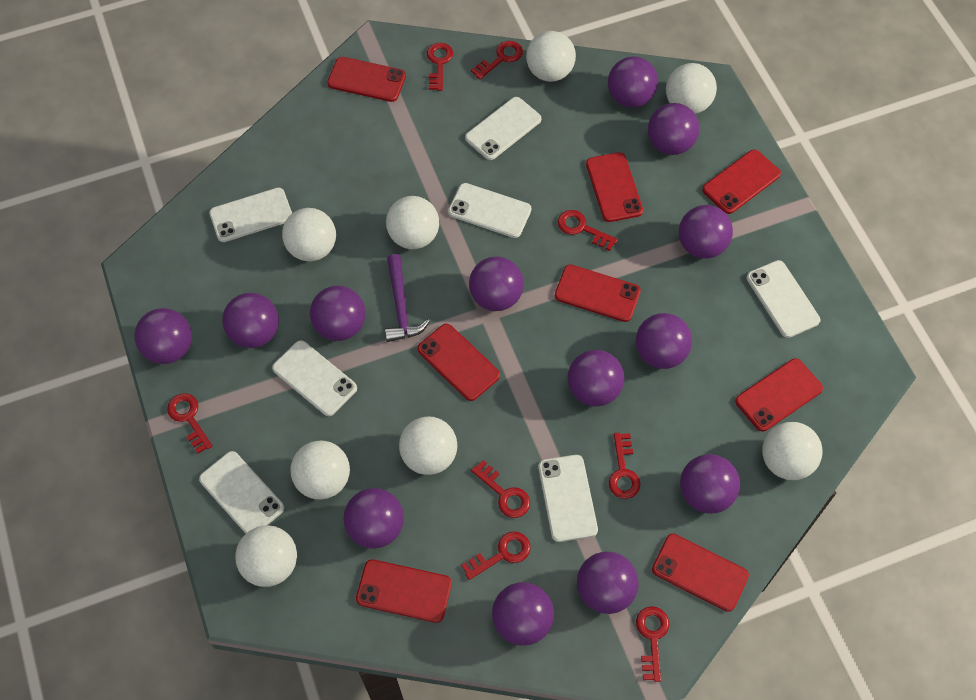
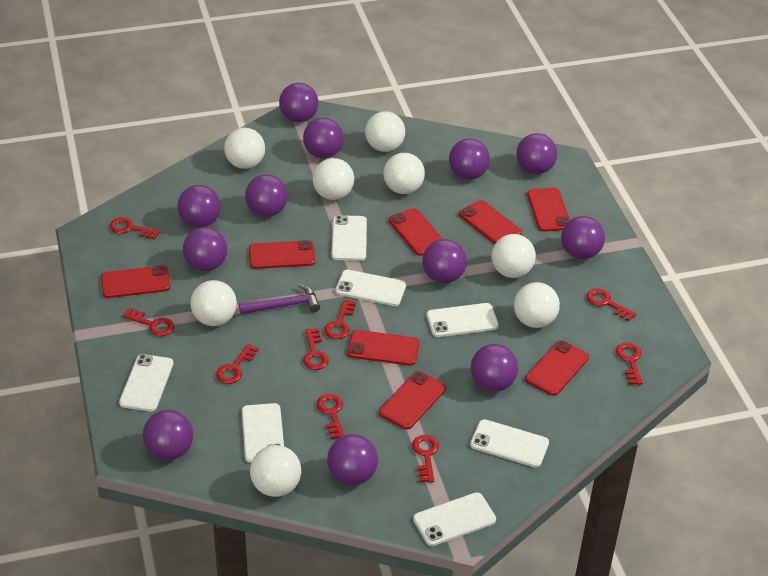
purple ball: 13 -> 12
red key: 8 -> 9

